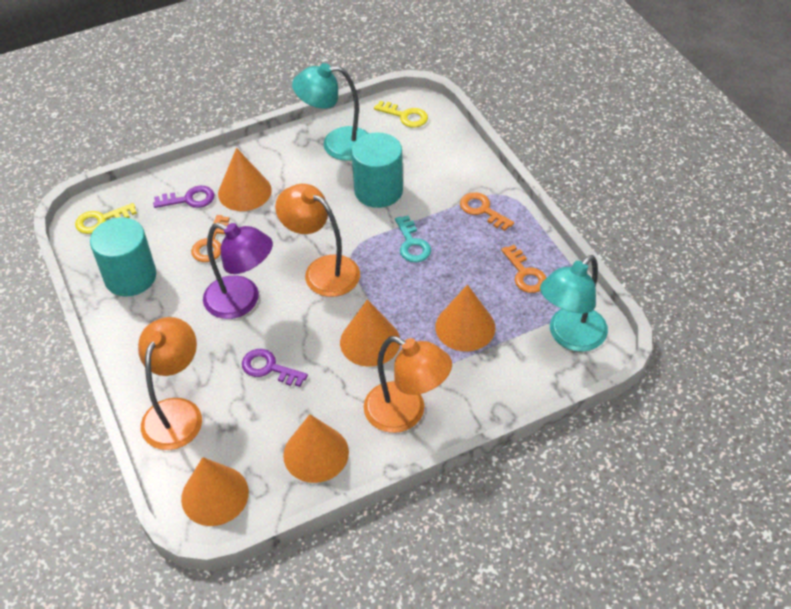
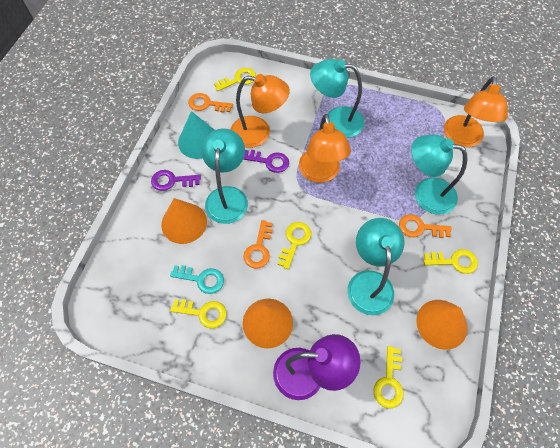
orange cone: 5 -> 3
turquoise cone: 0 -> 1
turquoise cylinder: 2 -> 0
turquoise lamp: 2 -> 4
yellow key: 2 -> 5

